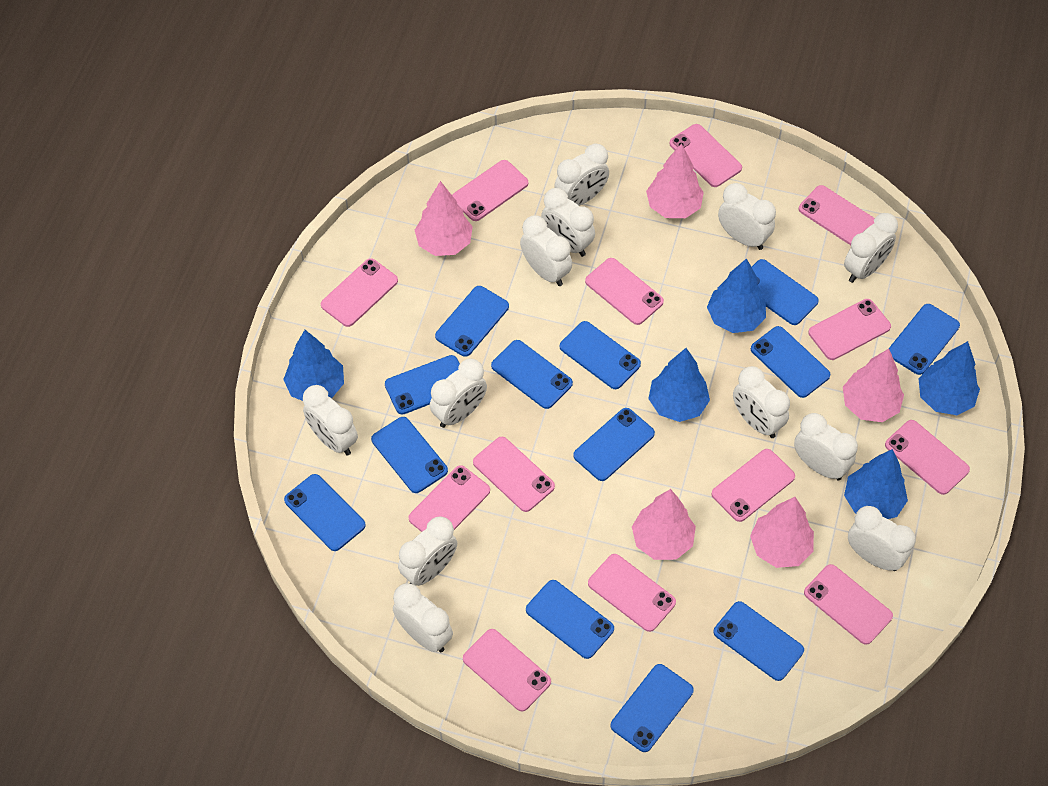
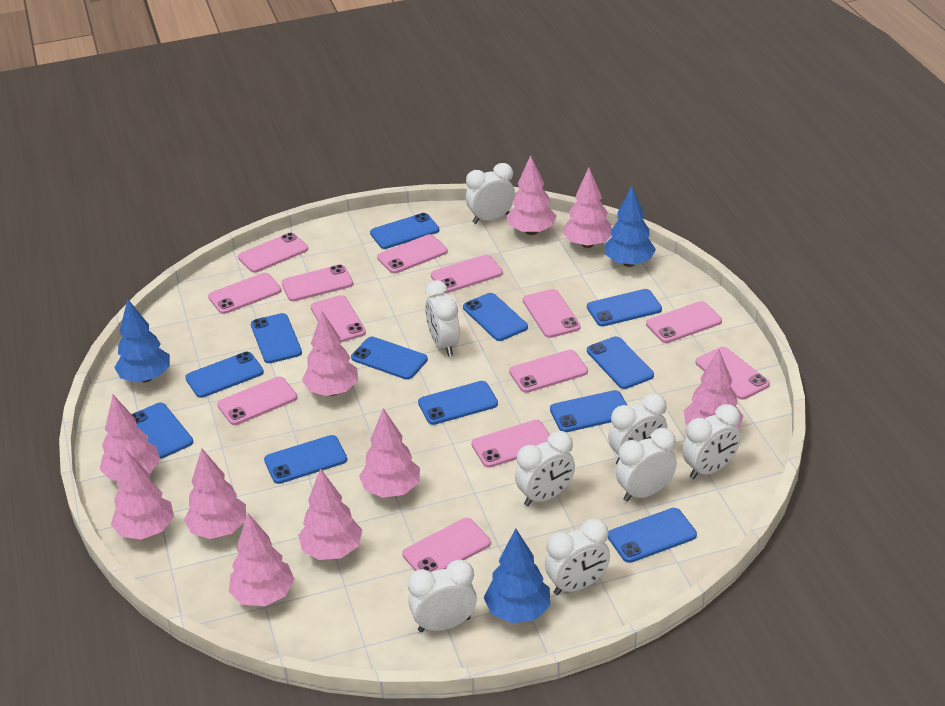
blue phone: 13 -> 12
blue tree: 5 -> 3
pink tree: 5 -> 10
white clock: 12 -> 8

